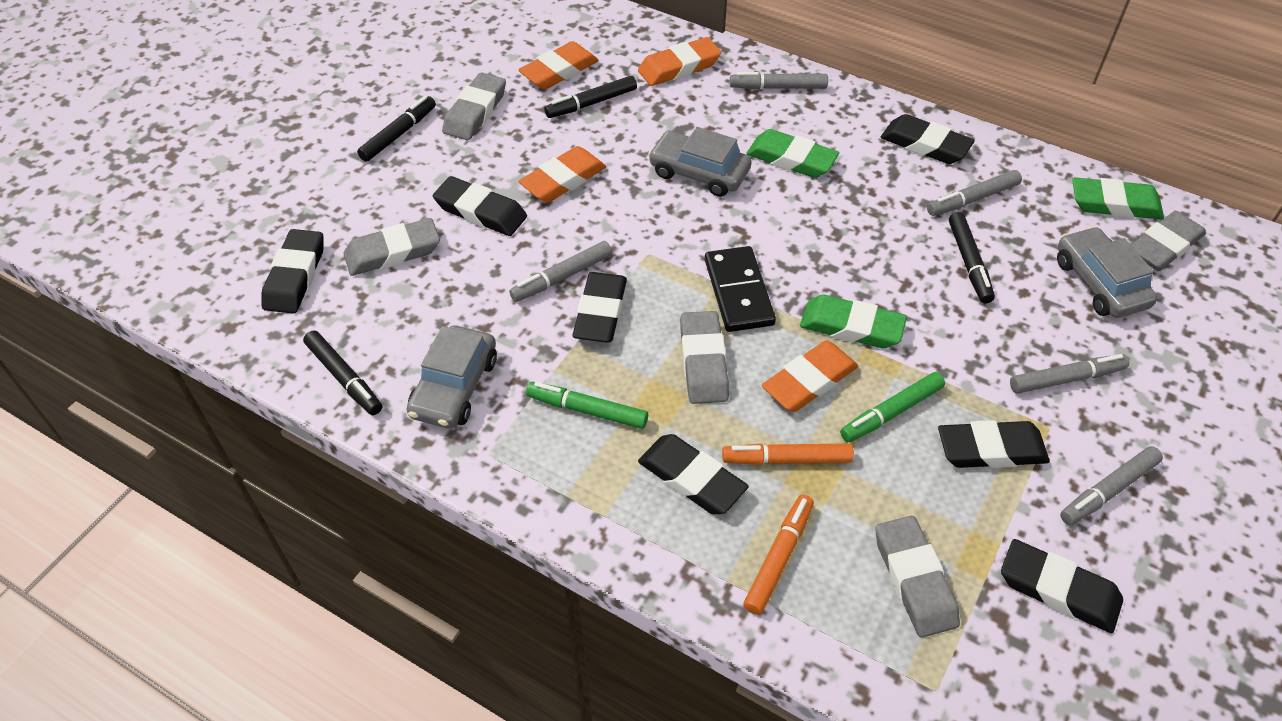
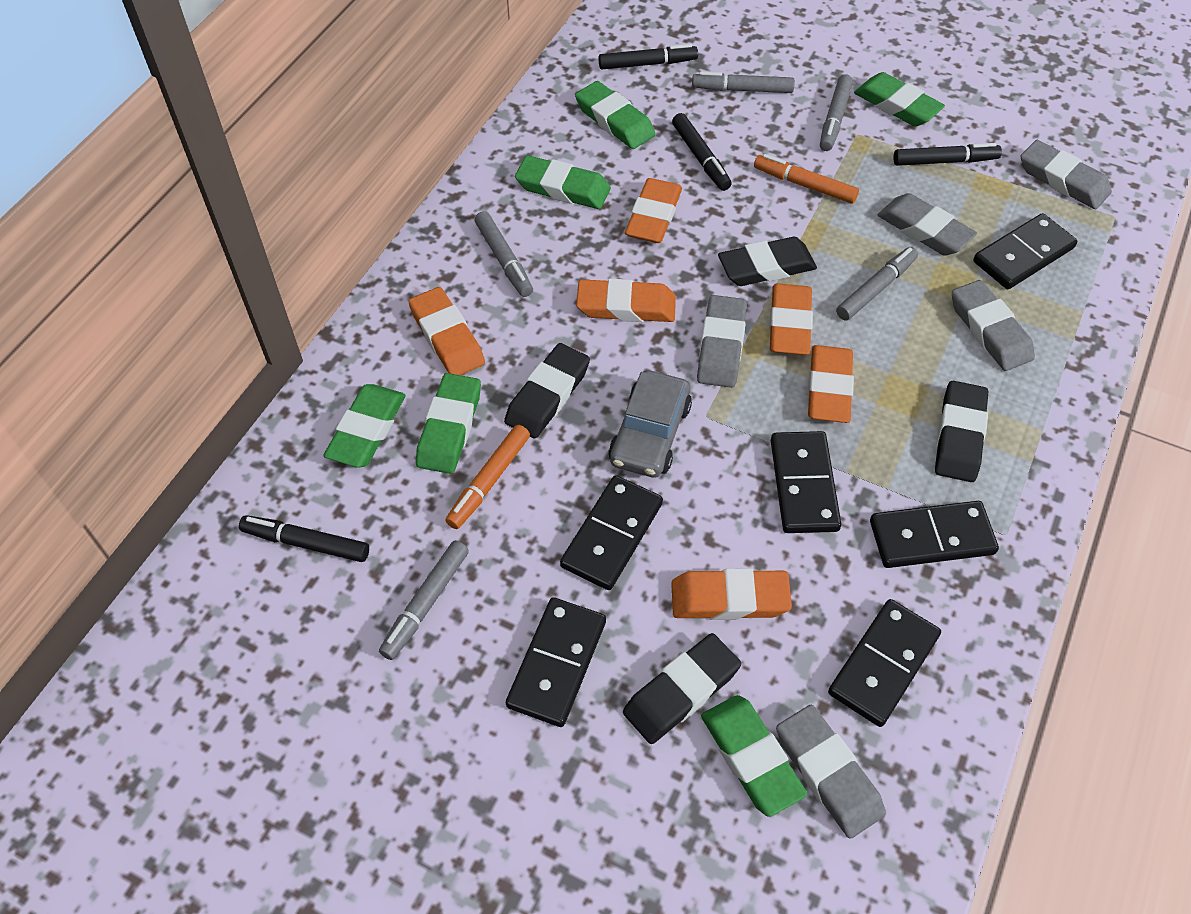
black domino: 1 -> 6
black eraser: 7 -> 4
green eraser: 3 -> 6
green marker: 2 -> 0
grey car: 3 -> 1
orange eraser: 4 -> 6

